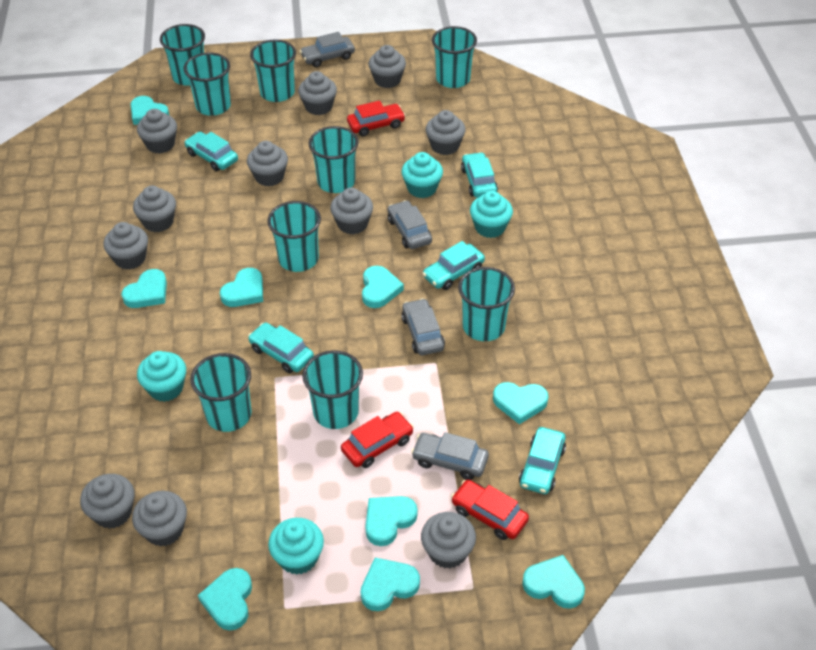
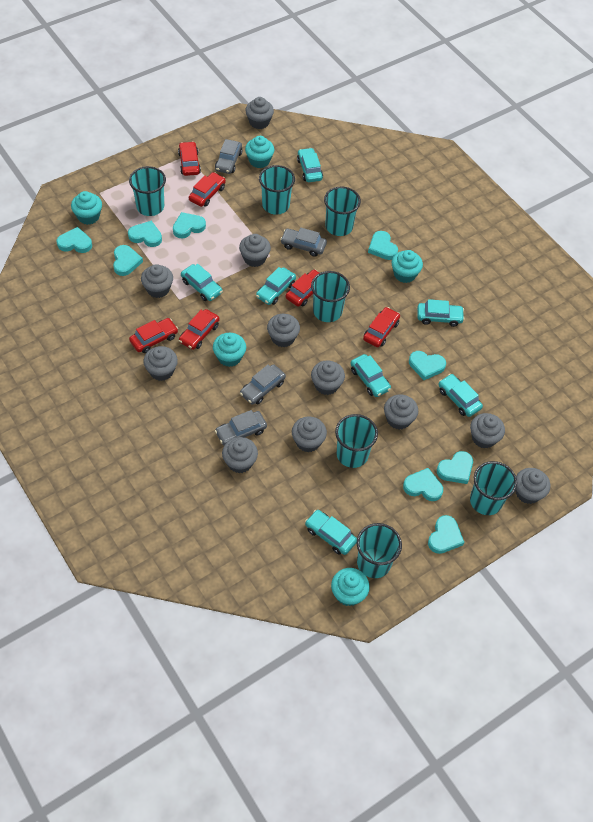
red car: 3 -> 6
turquoise car: 5 -> 7
turquoise cup: 9 -> 7
turquoise cupcake: 4 -> 5

